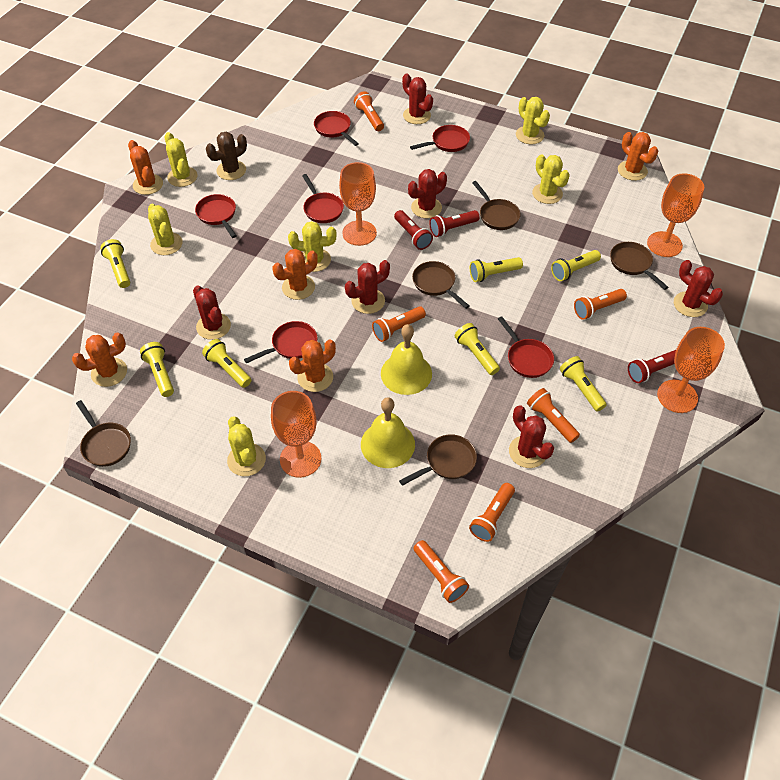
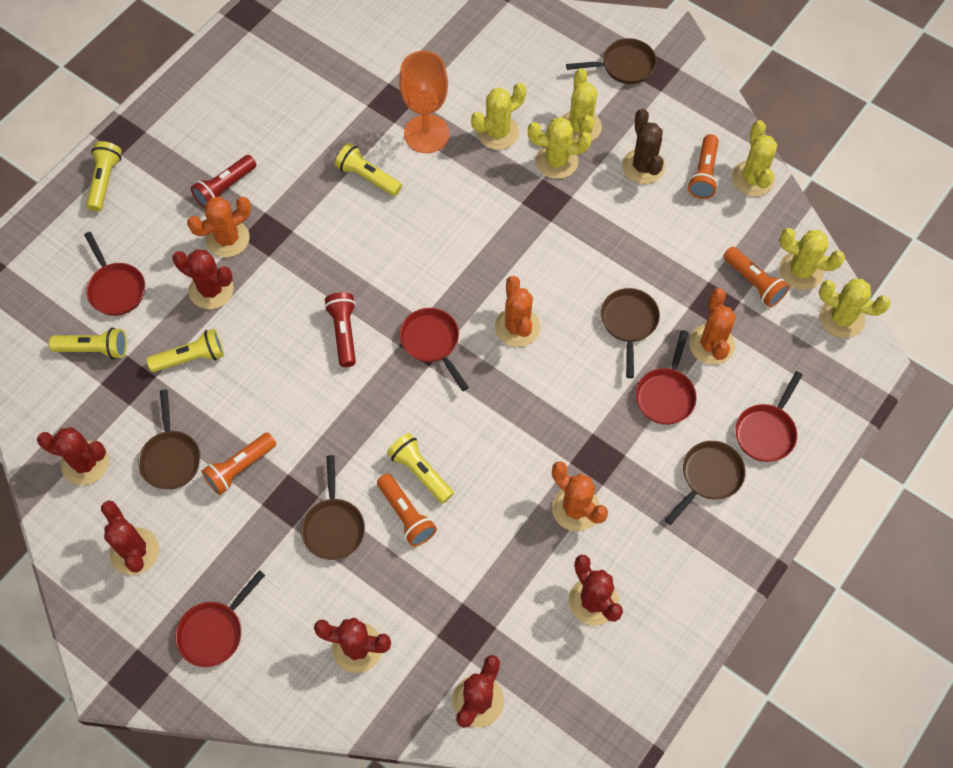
orange cactus: 5 -> 4
orange flashlight: 6 -> 4
orange goblet: 4 -> 1
red flashlight: 3 -> 2
red pan: 6 -> 5
yellow bell: 2 -> 0
yellow flashlight: 7 -> 5

